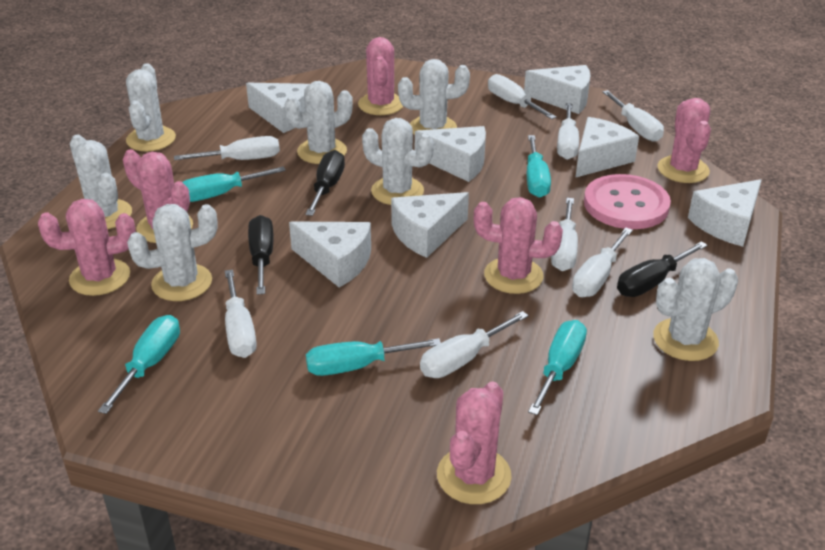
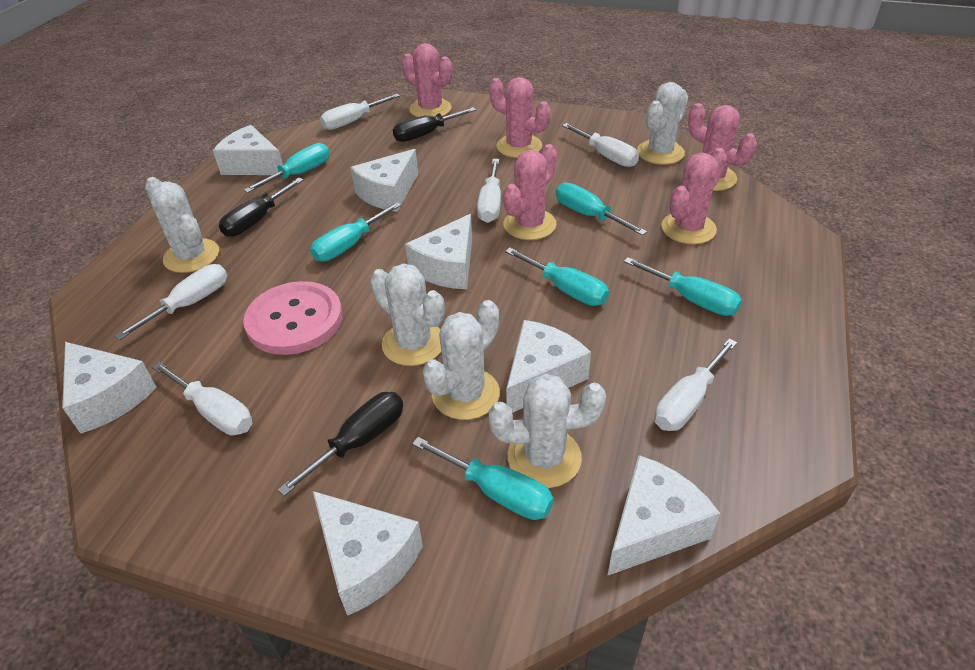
pink cactus: 6 -> 5
turquoise screwdriver: 5 -> 6
white cactus: 7 -> 5
white screwdriver: 8 -> 6

